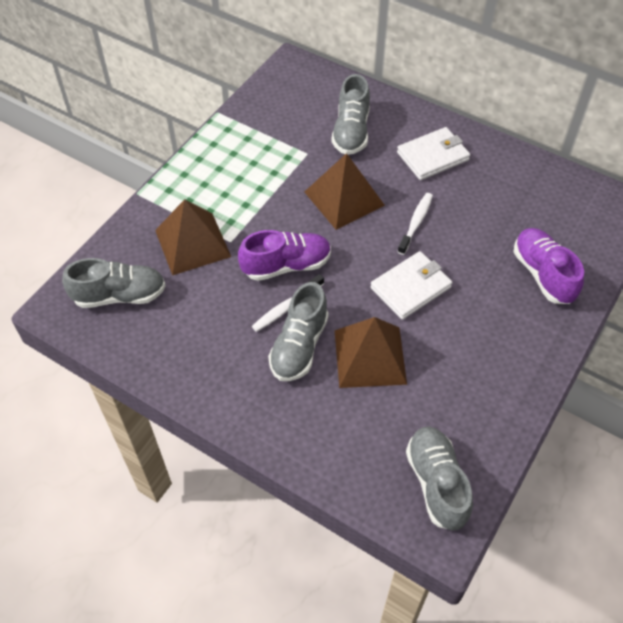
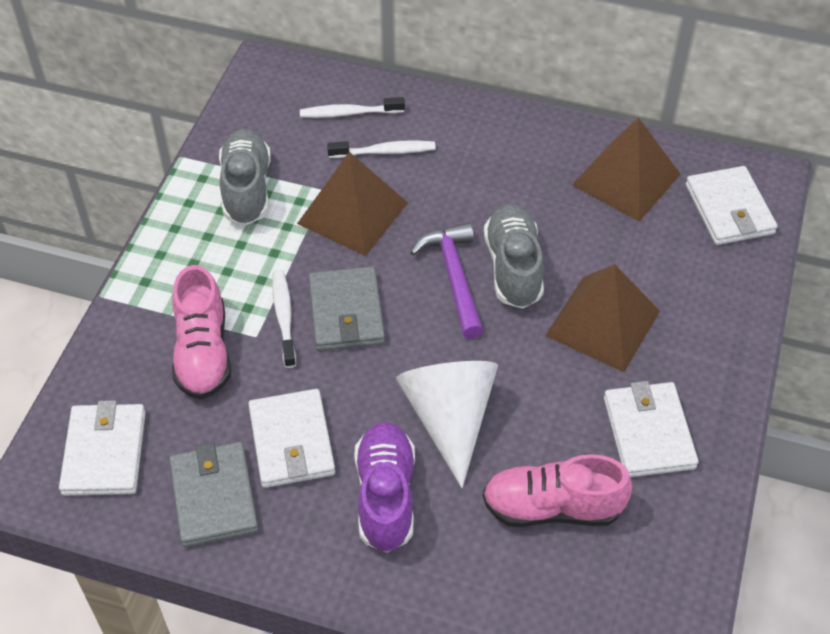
grey shoe: 4 -> 2
grey wallet: 0 -> 2
pink shoe: 0 -> 2
purple hammer: 0 -> 1
purple shoe: 2 -> 1
white cone: 0 -> 1
white toothbrush: 2 -> 3
white wallet: 2 -> 4

